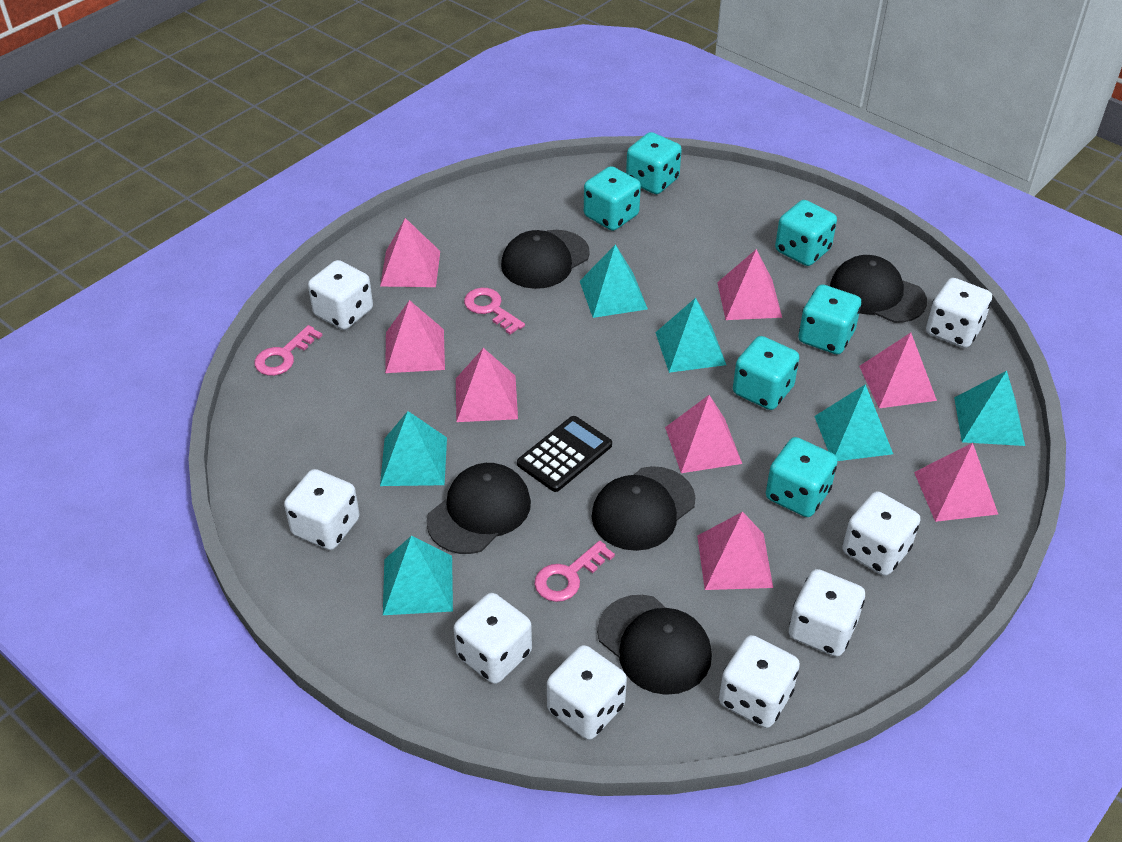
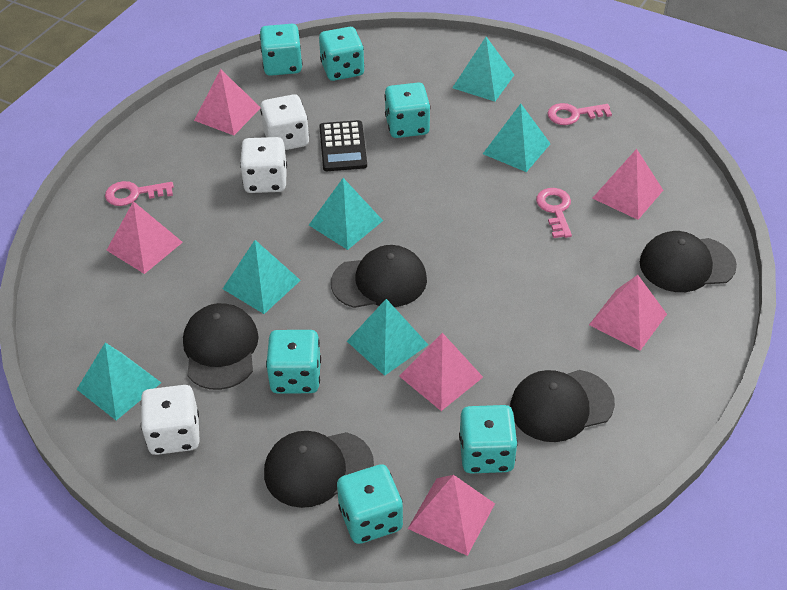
pink pyramid: 8 -> 6
white dice: 8 -> 3

